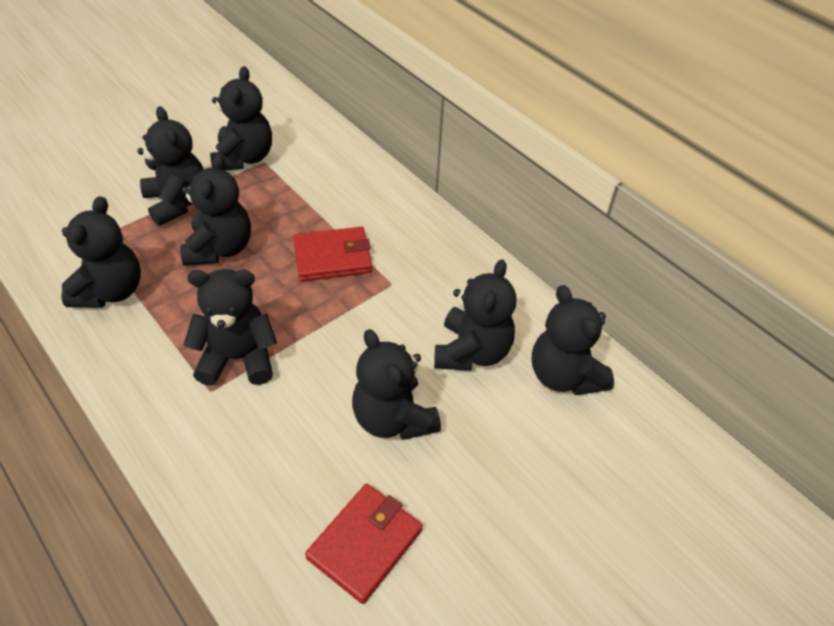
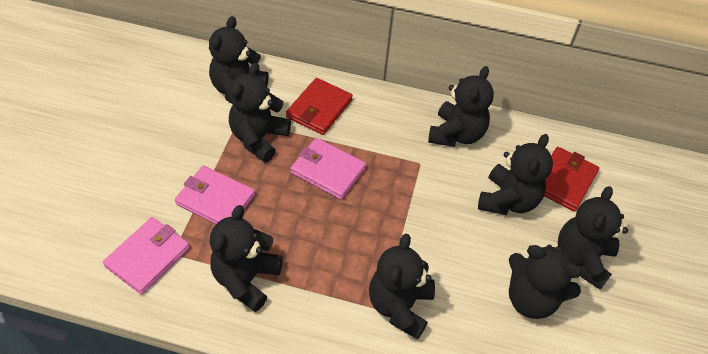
pink wallet: 0 -> 3

